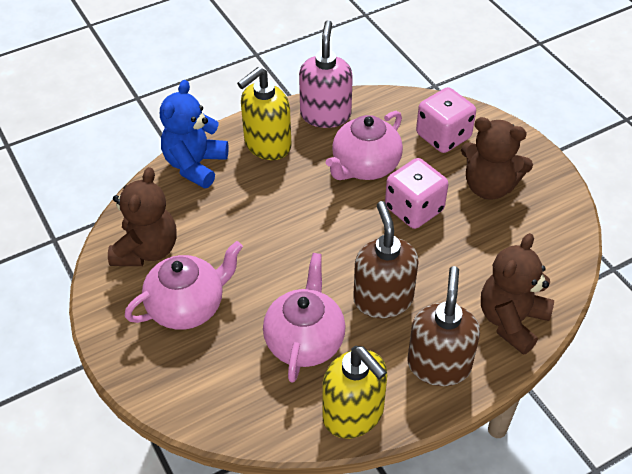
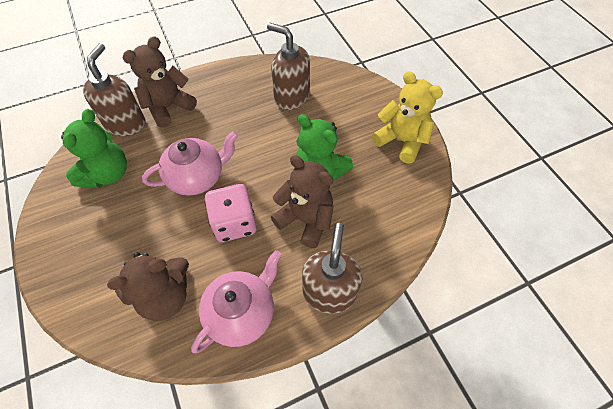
blue teddy bear: 1 -> 0
brown soap dispenser: 2 -> 3
green teddy bear: 0 -> 2
pink dice: 2 -> 1
pink soap dispenser: 1 -> 0
pink teapot: 3 -> 2
yellow soap dispenser: 2 -> 0
yellow teddy bear: 0 -> 1

